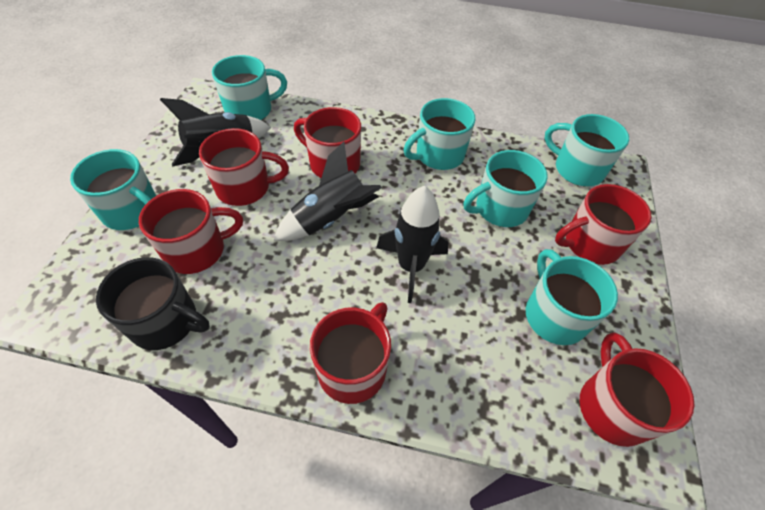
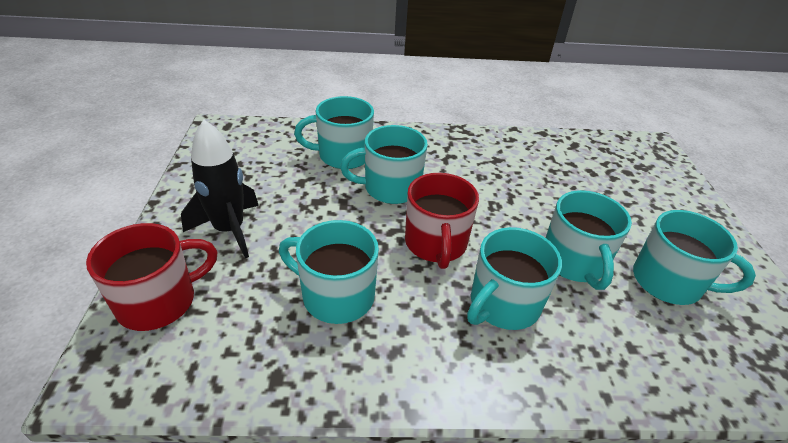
black mug: 1 -> 0
black rocket: 3 -> 1
red mug: 6 -> 2

